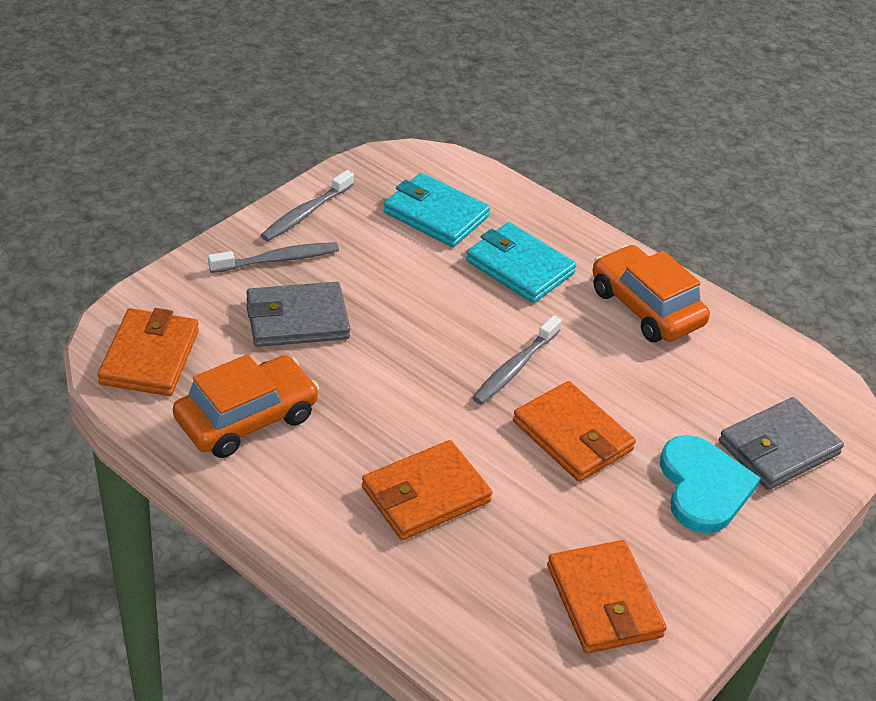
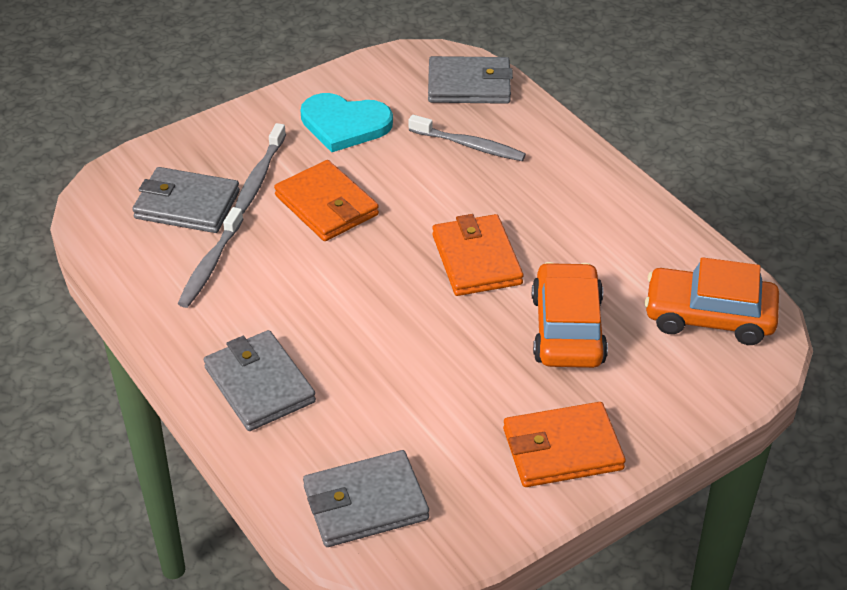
grey wallet: 2 -> 4
orange wallet: 4 -> 3
turquoise wallet: 2 -> 0

